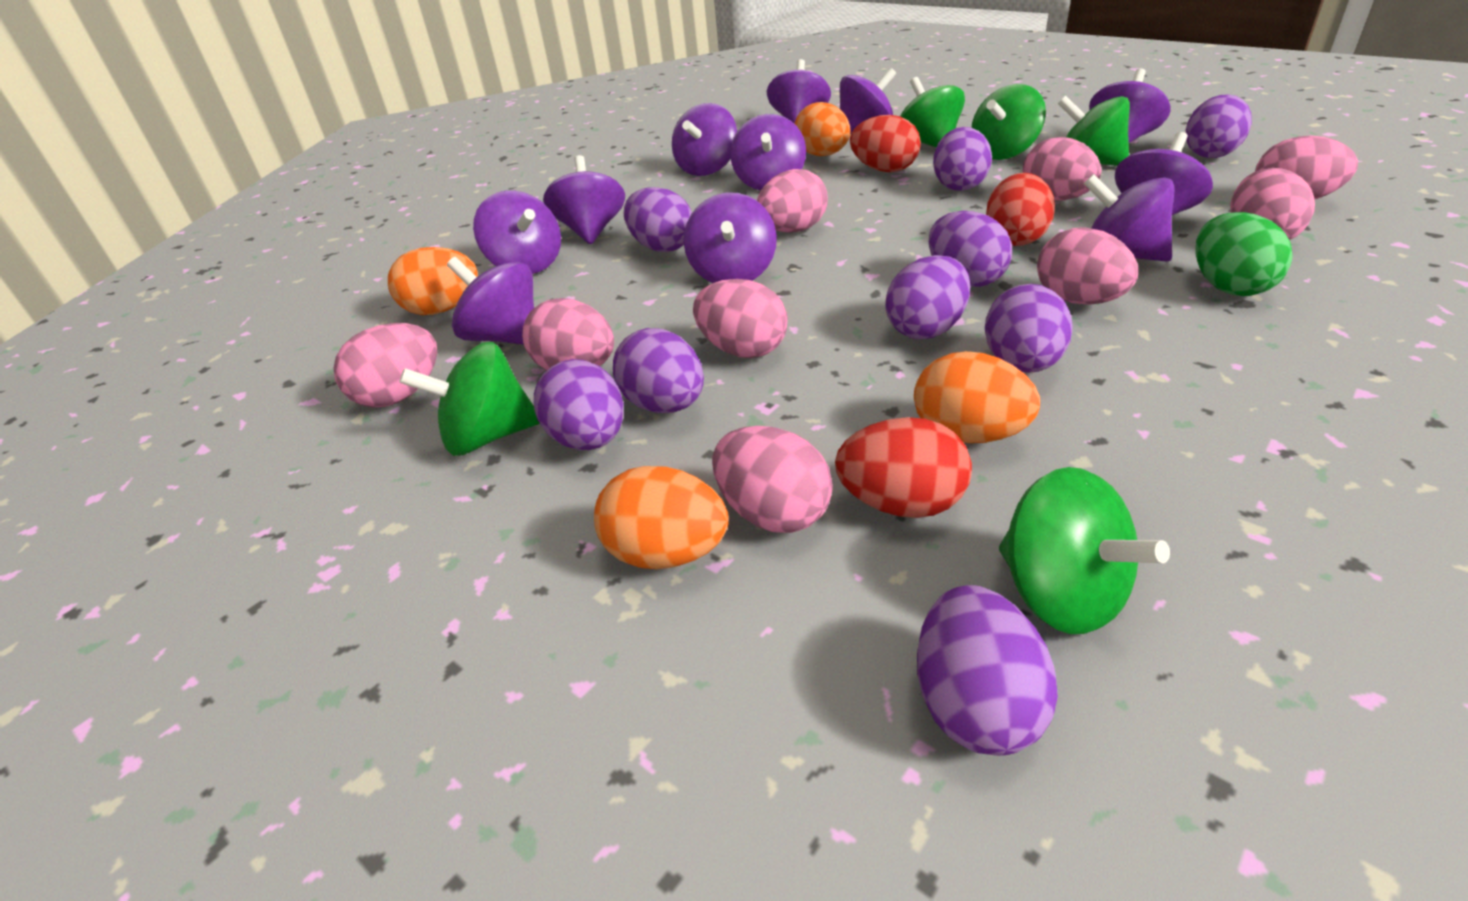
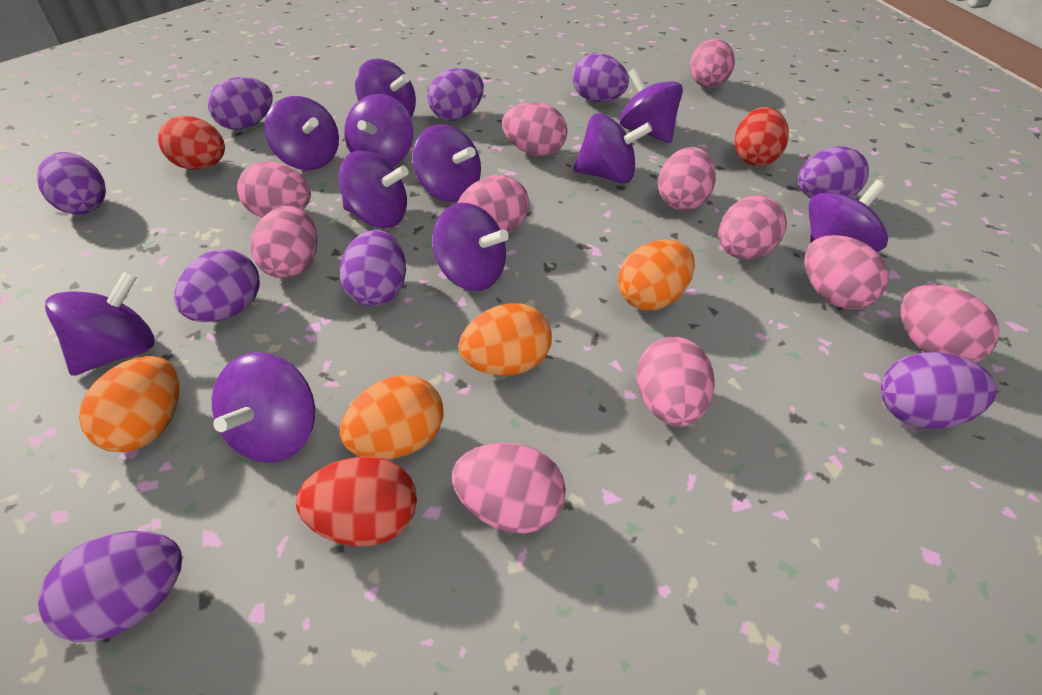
green egg: 1 -> 0
green spinning top: 5 -> 0
pink egg: 9 -> 11

